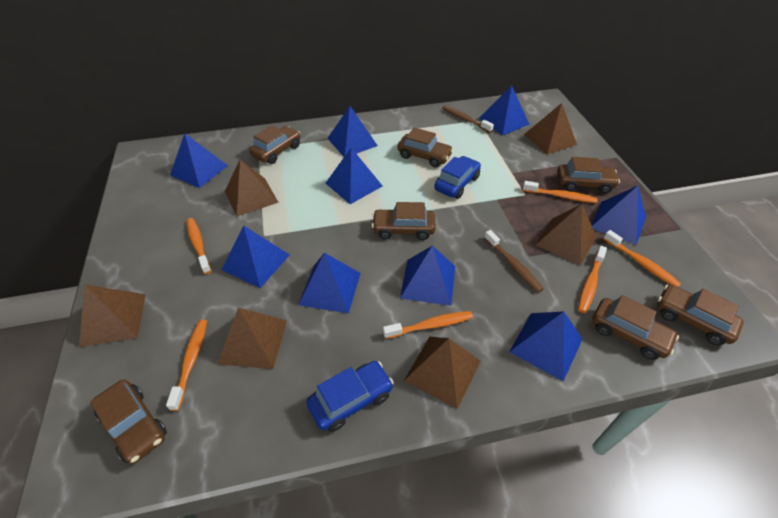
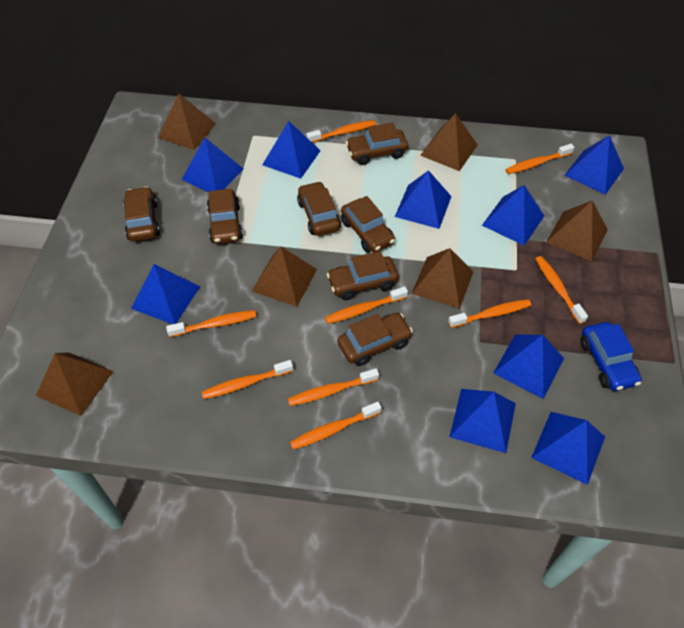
blue car: 2 -> 1
brown toothbrush: 2 -> 0
orange toothbrush: 6 -> 9

